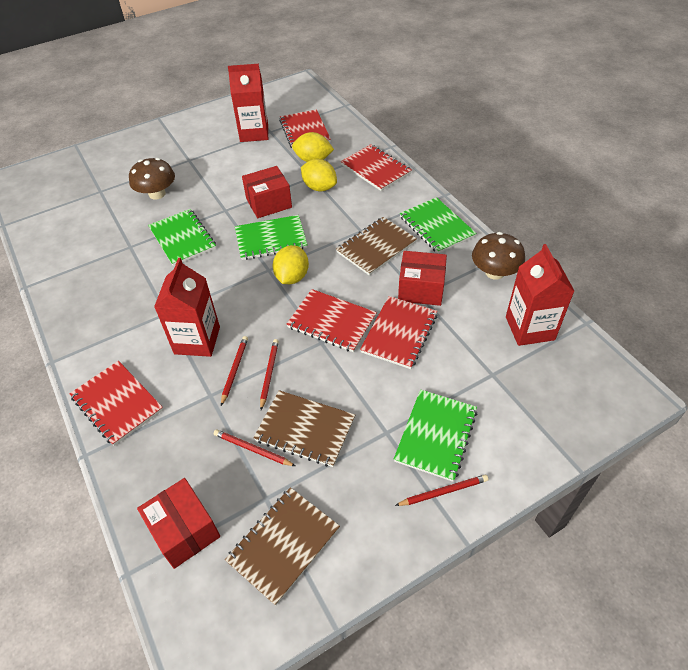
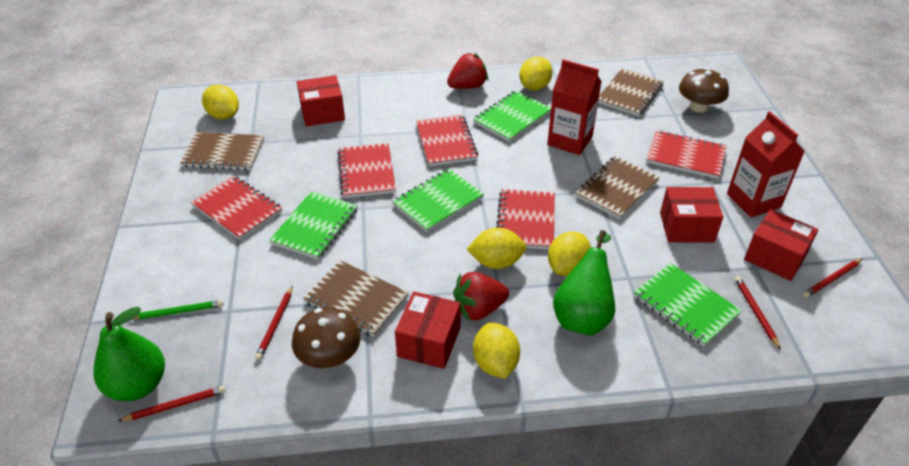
brown notebook: 3 -> 4
green pear: 0 -> 2
green pencil: 0 -> 1
red box: 3 -> 4
red carton: 3 -> 2
red strawberry: 0 -> 2
yellow lemon: 3 -> 5

